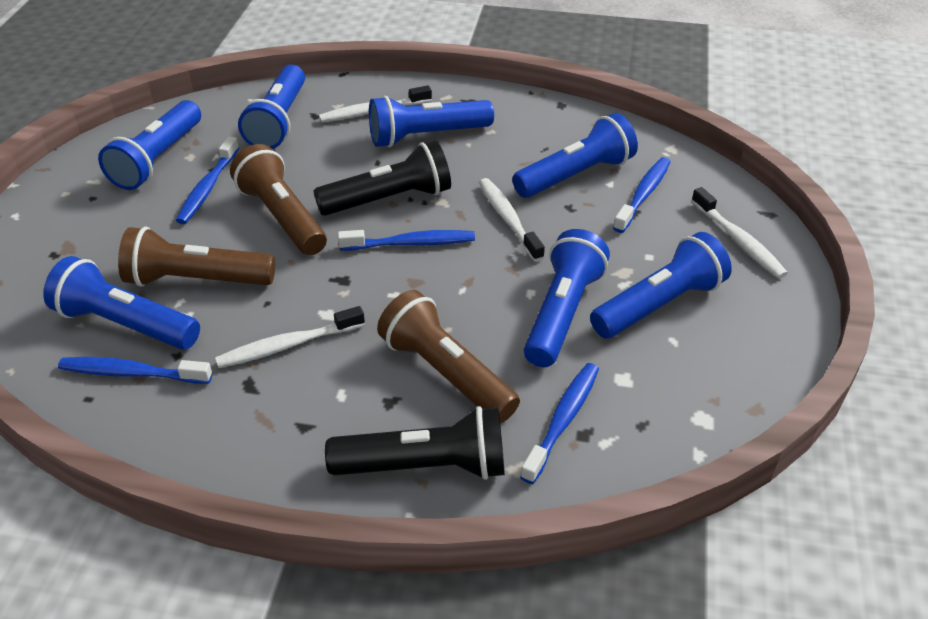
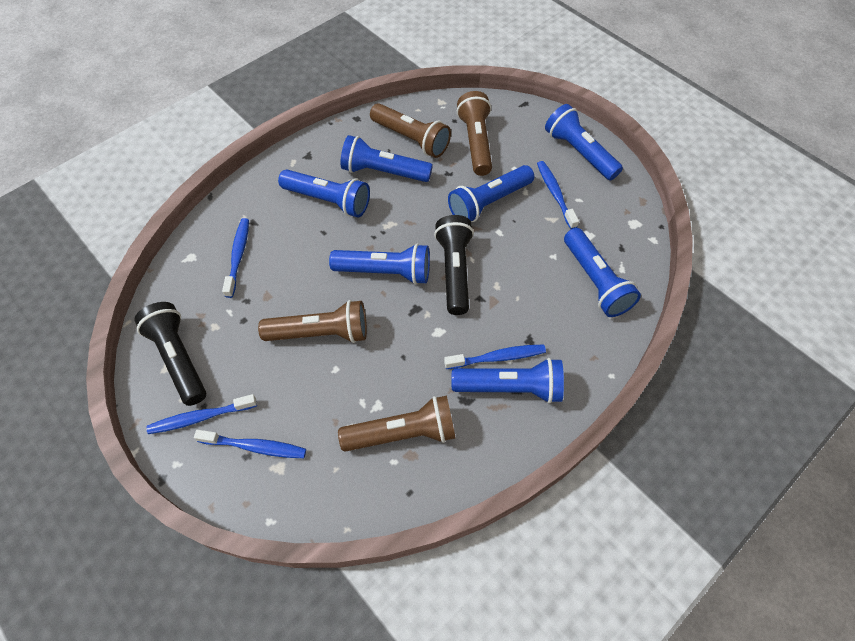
brown flashlight: 3 -> 4
white toothbrush: 4 -> 0

